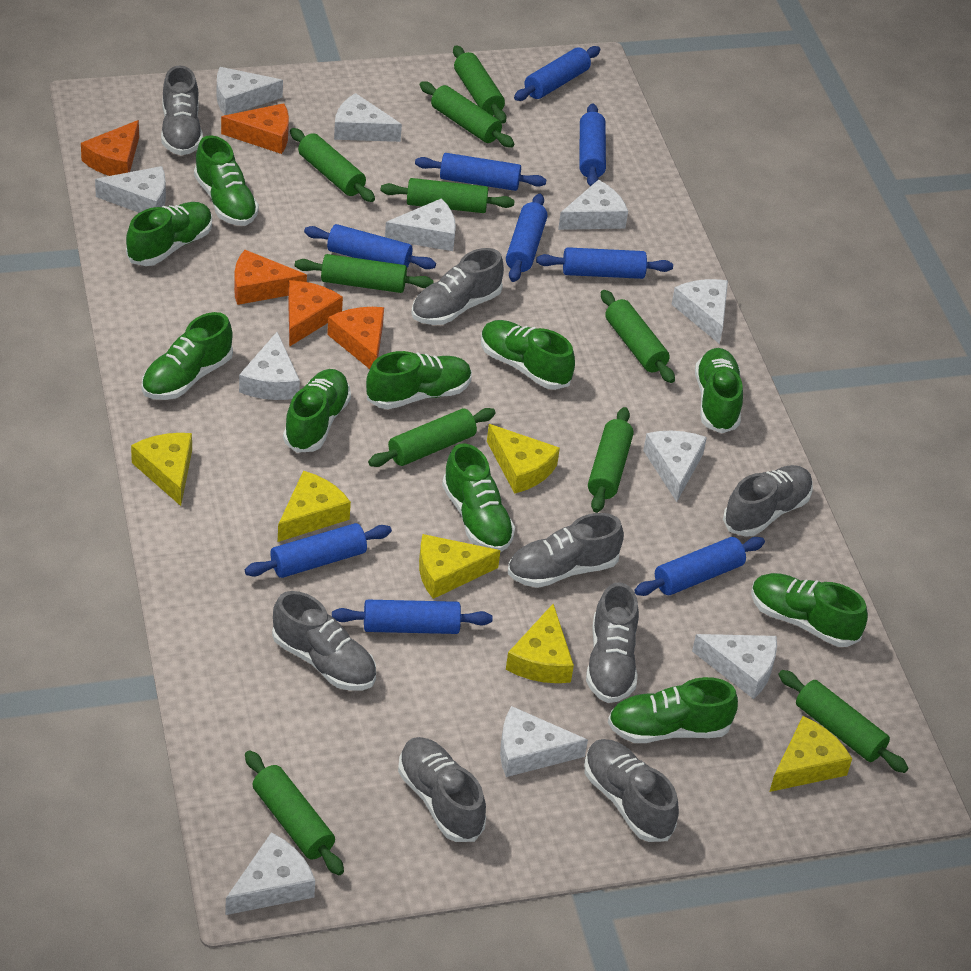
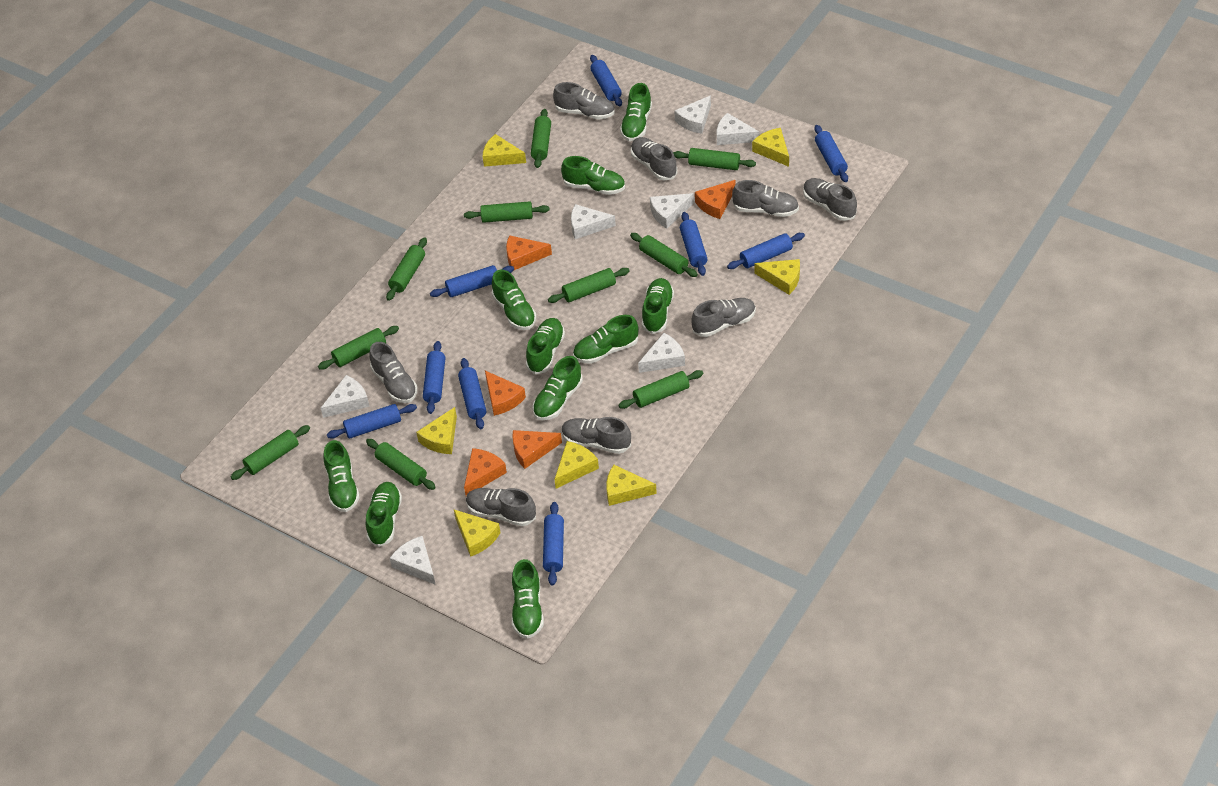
white cheese: 11 -> 7
yellow cheese: 6 -> 7

